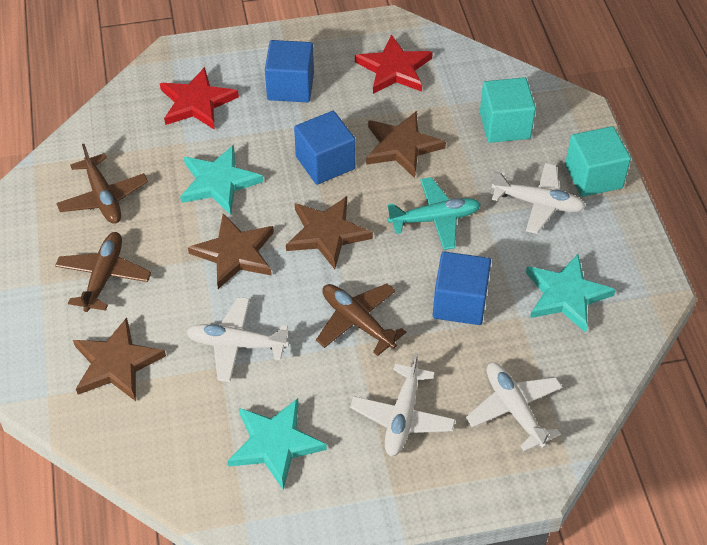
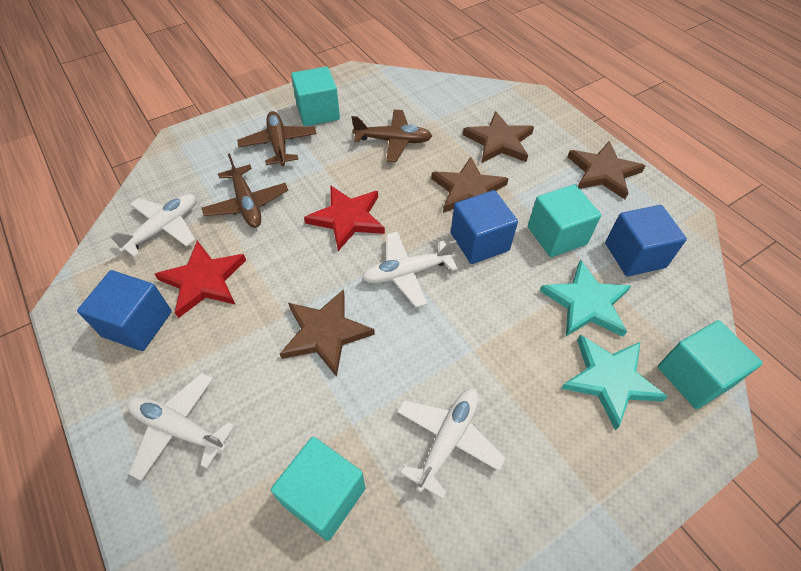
turquoise cube: 2 -> 4
turquoise plane: 1 -> 0
turquoise star: 3 -> 2

